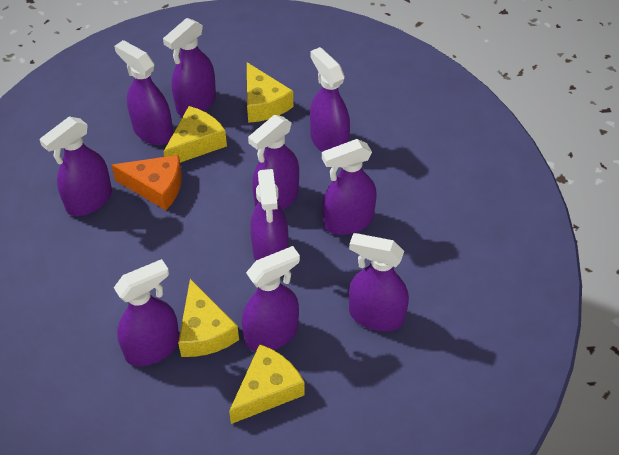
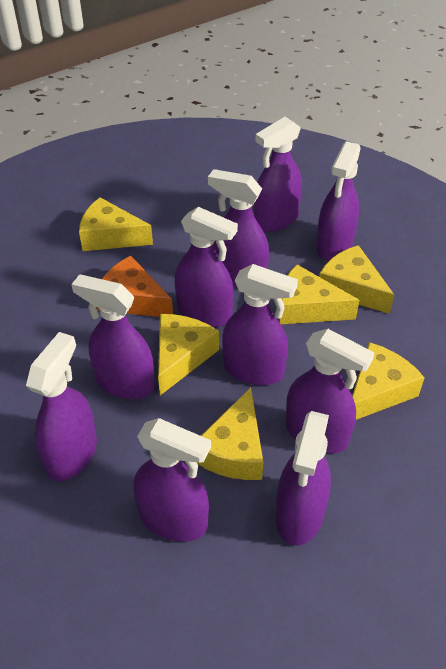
yellow cheese: 4 -> 6

